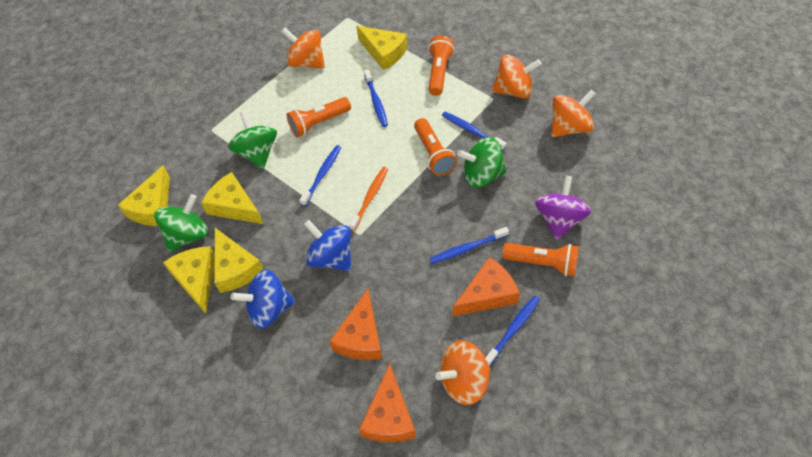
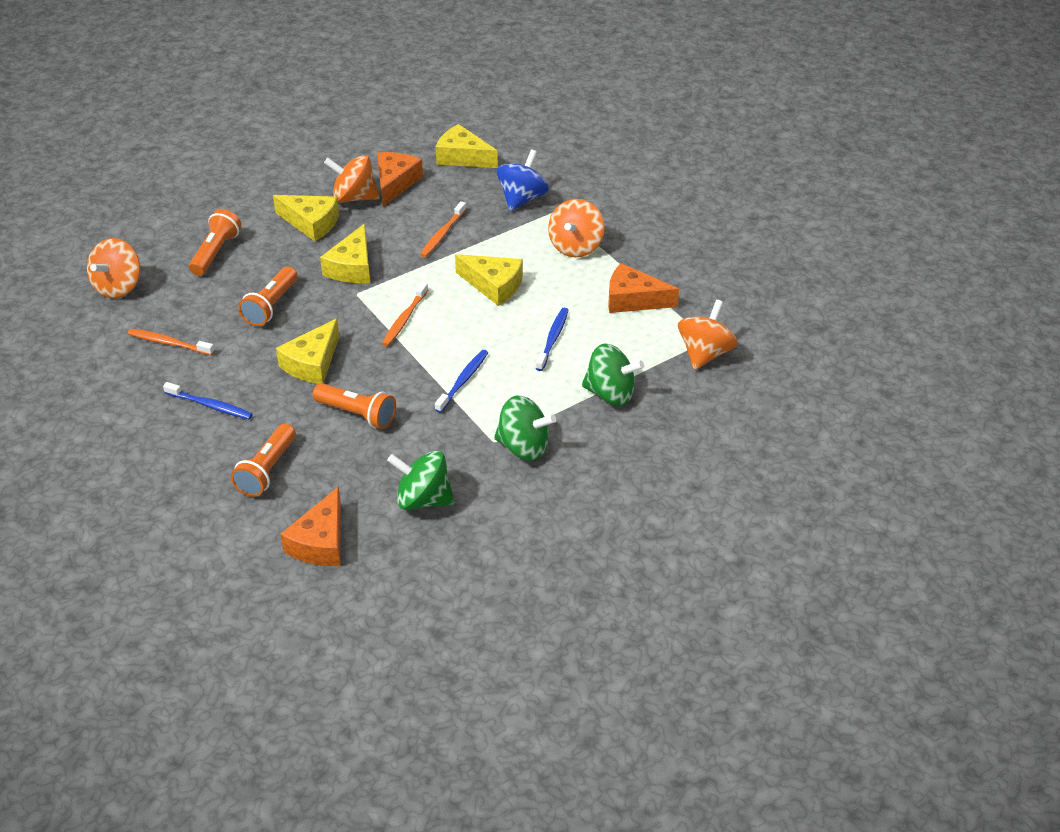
blue spinning top: 2 -> 1
blue toothbrush: 5 -> 3
orange toothbrush: 1 -> 3
purple spinning top: 1 -> 0

